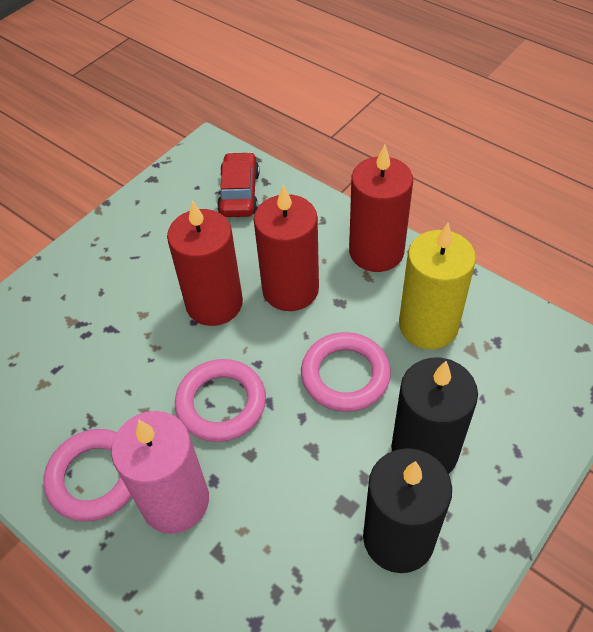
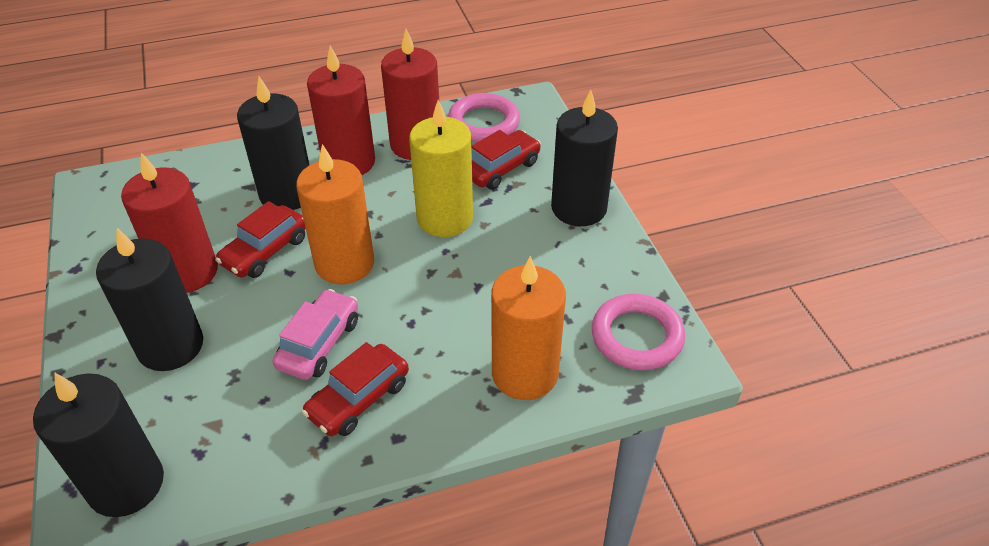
black candle: 2 -> 4
orange candle: 0 -> 2
pink candle: 1 -> 0
pink car: 0 -> 1
pink ring: 3 -> 2
red car: 1 -> 3

